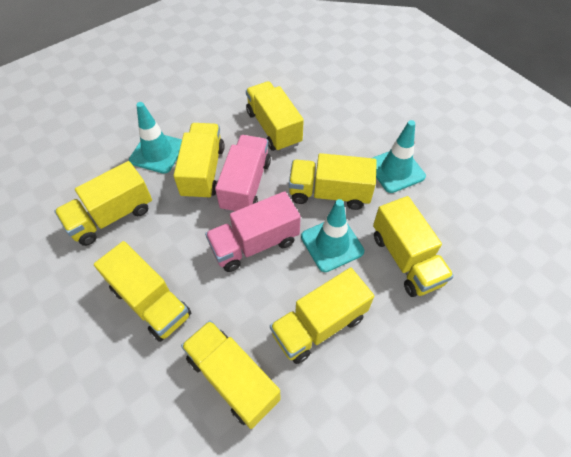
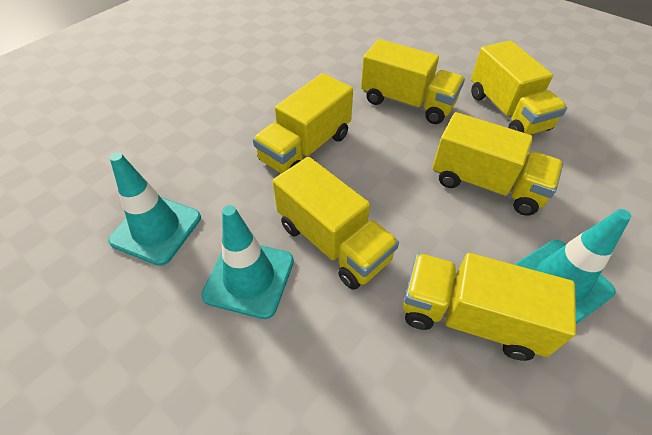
pink truck: 2 -> 0
yellow truck: 8 -> 6

